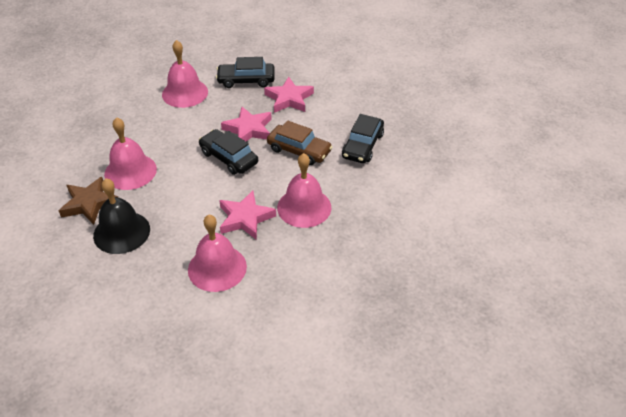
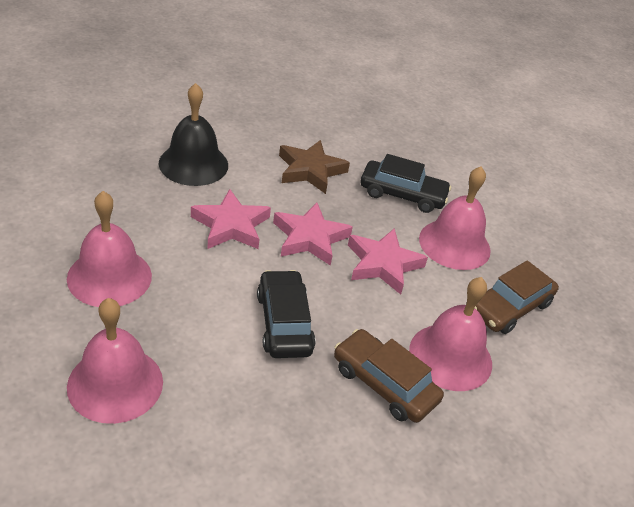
black car: 3 -> 2
brown car: 1 -> 2

